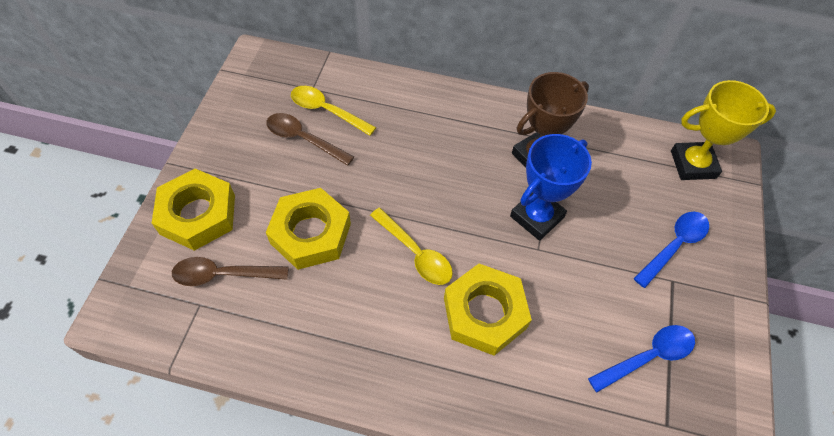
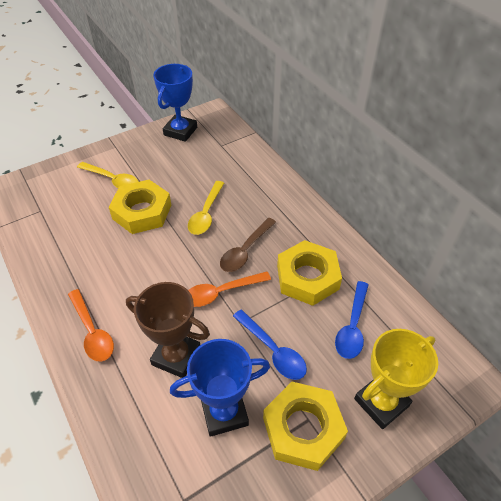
blue trophy: 1 -> 2
brown spoon: 2 -> 1
orange spoon: 0 -> 2

